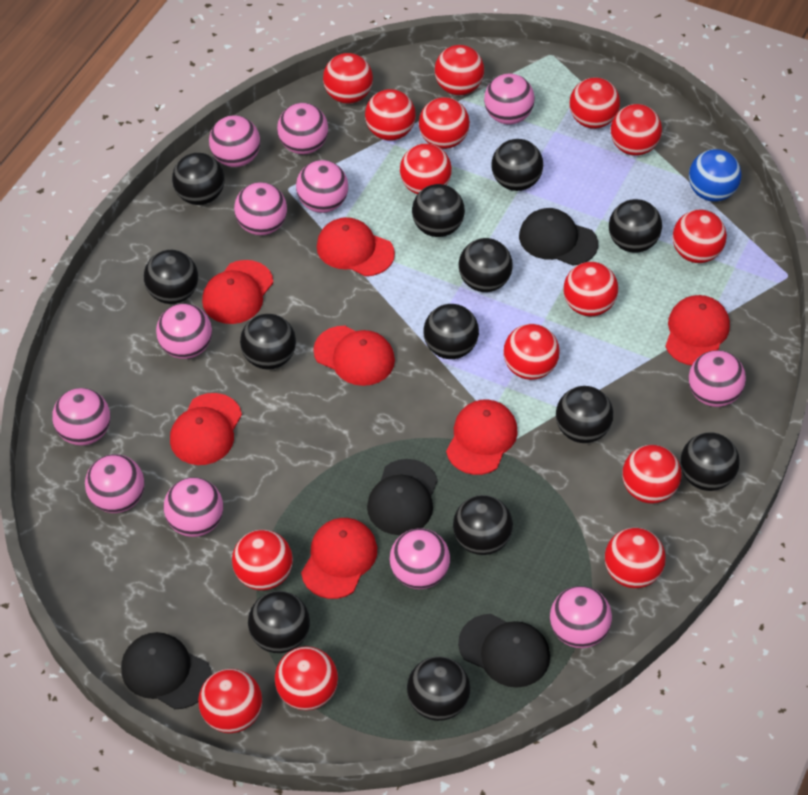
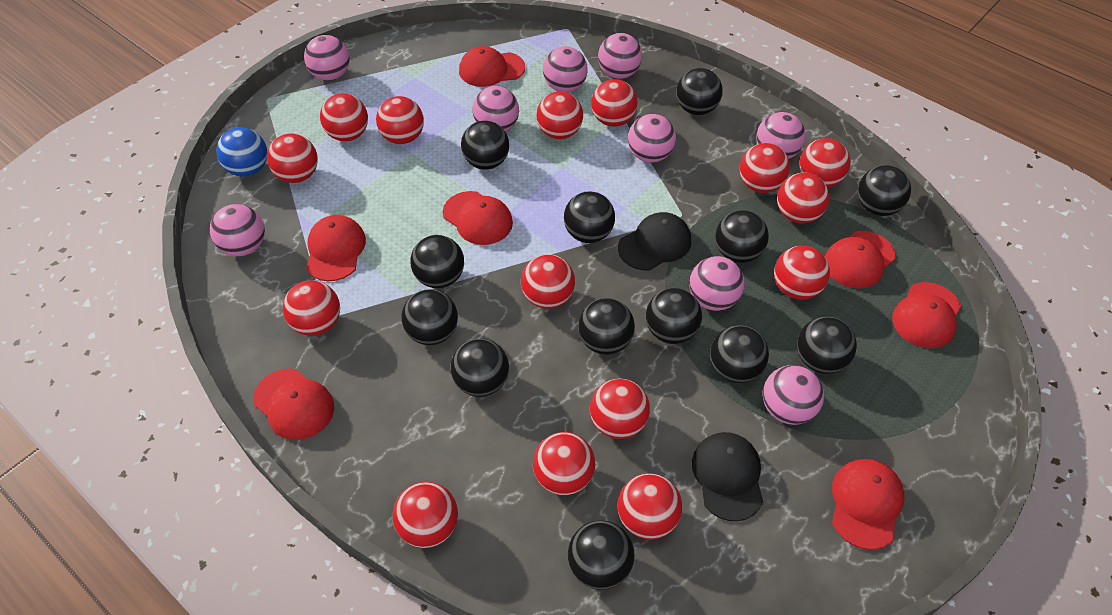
black cap: 4 -> 2
pink ball: 12 -> 9

